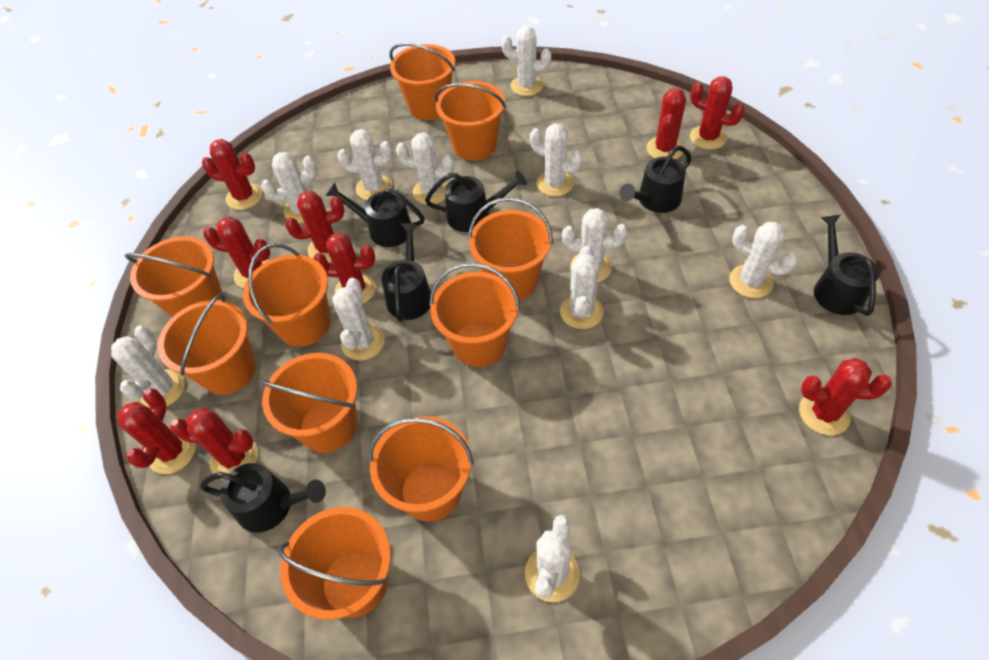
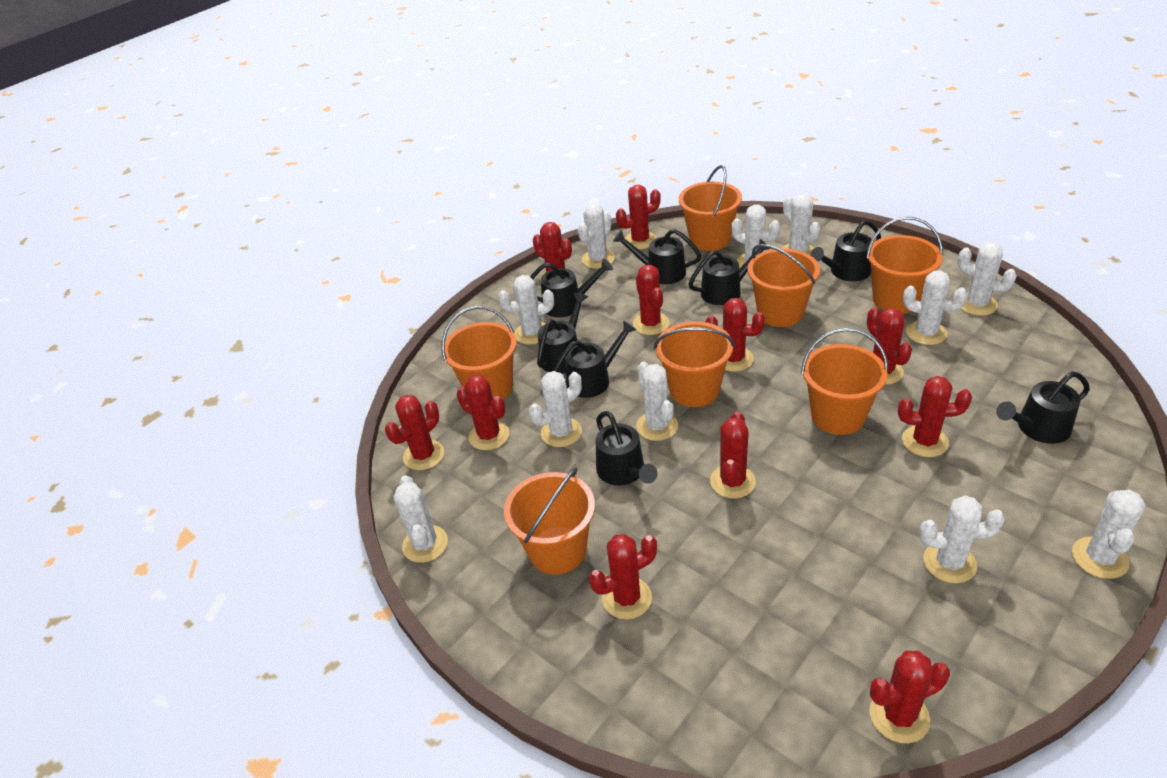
black watering can: 6 -> 8
orange bucket: 10 -> 7
red cactus: 9 -> 11

